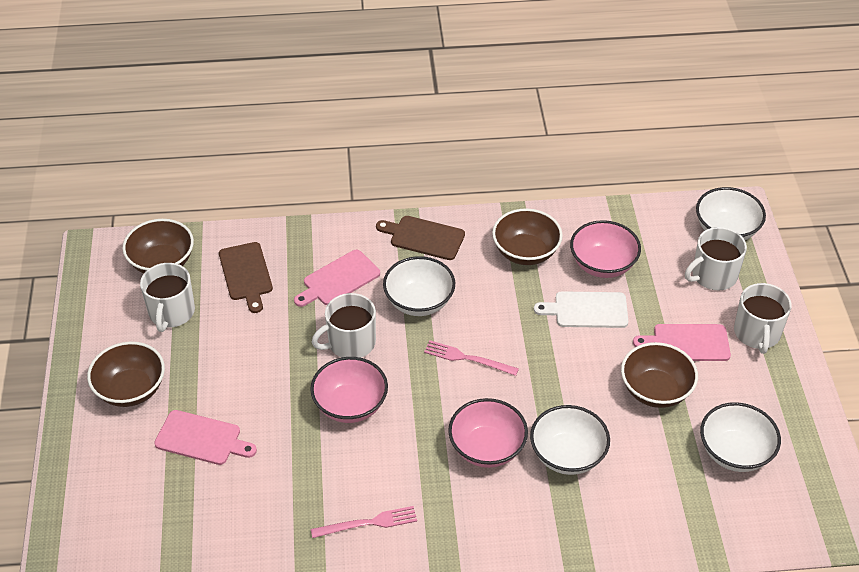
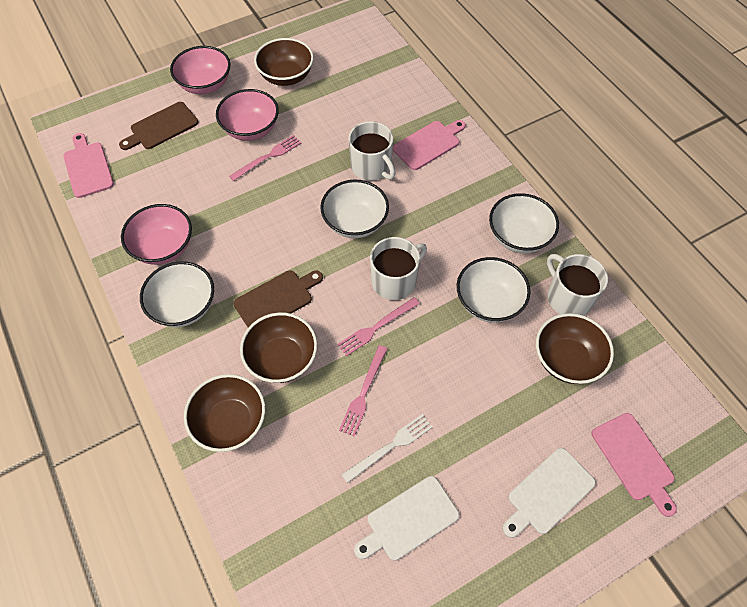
pink fork: 2 -> 3
white cutting board: 1 -> 2
white fork: 0 -> 1
white mug: 4 -> 3

